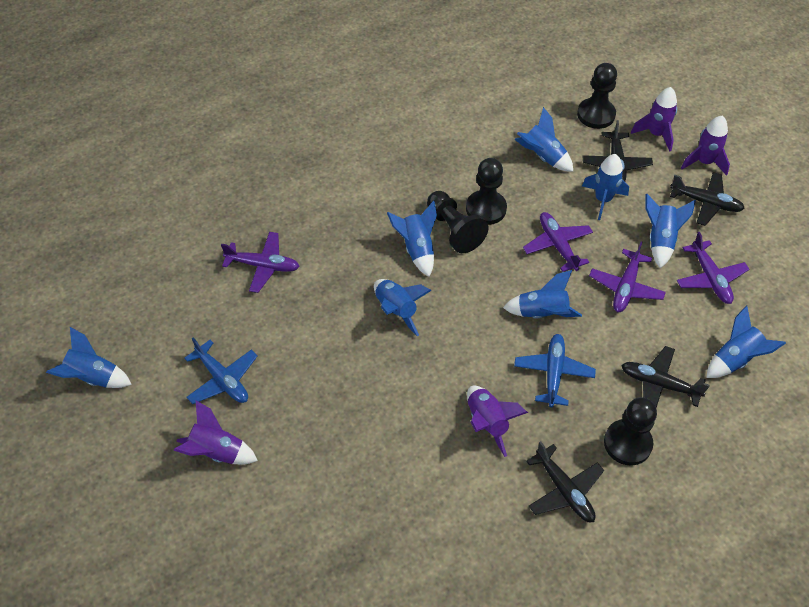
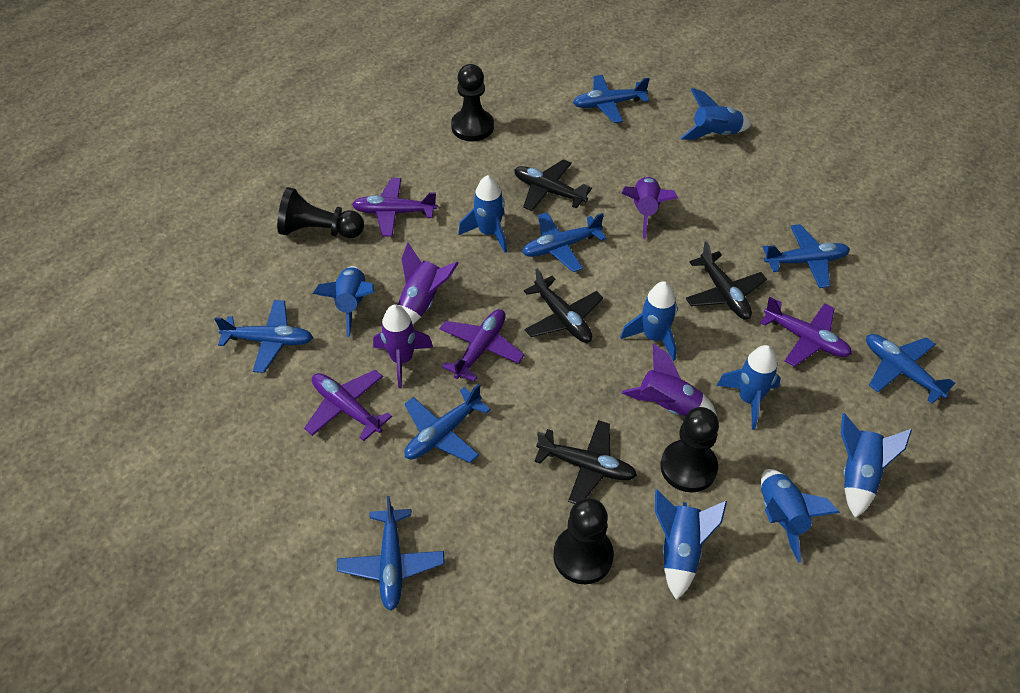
blue plane: 2 -> 7

